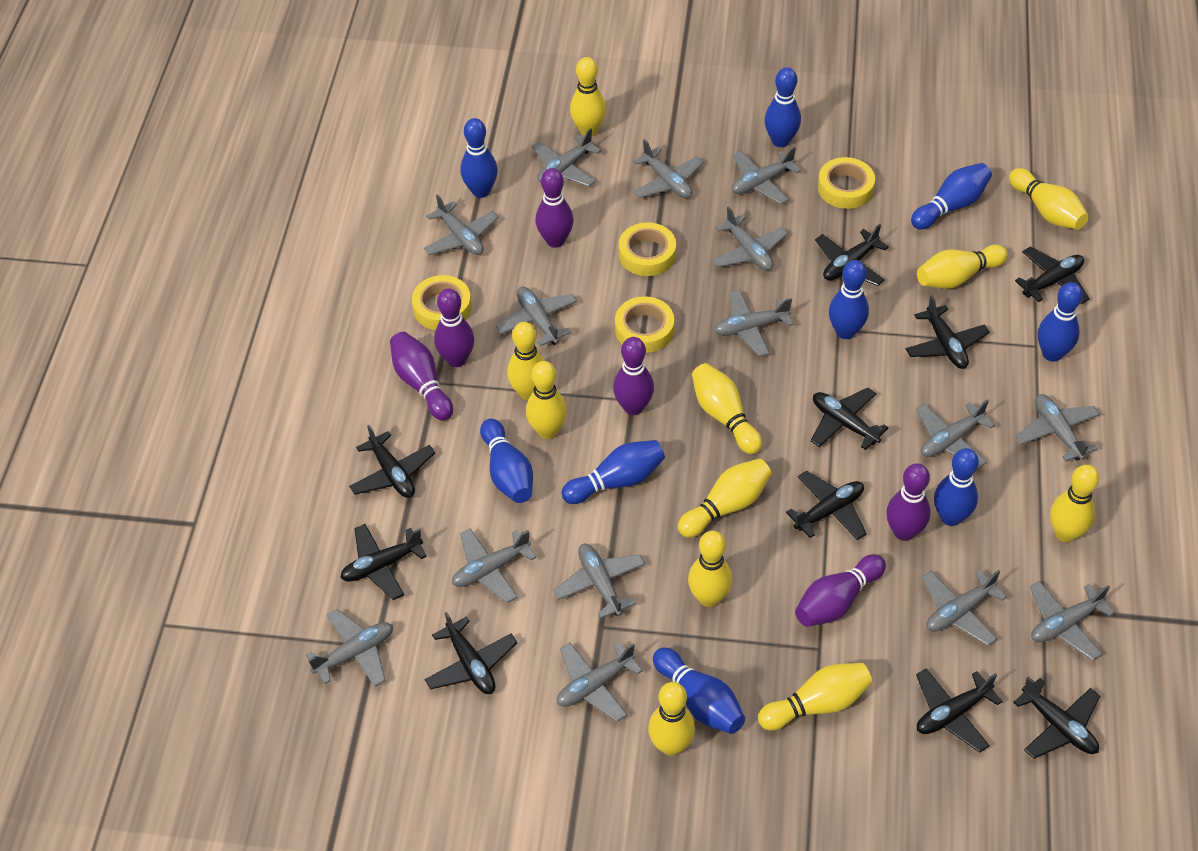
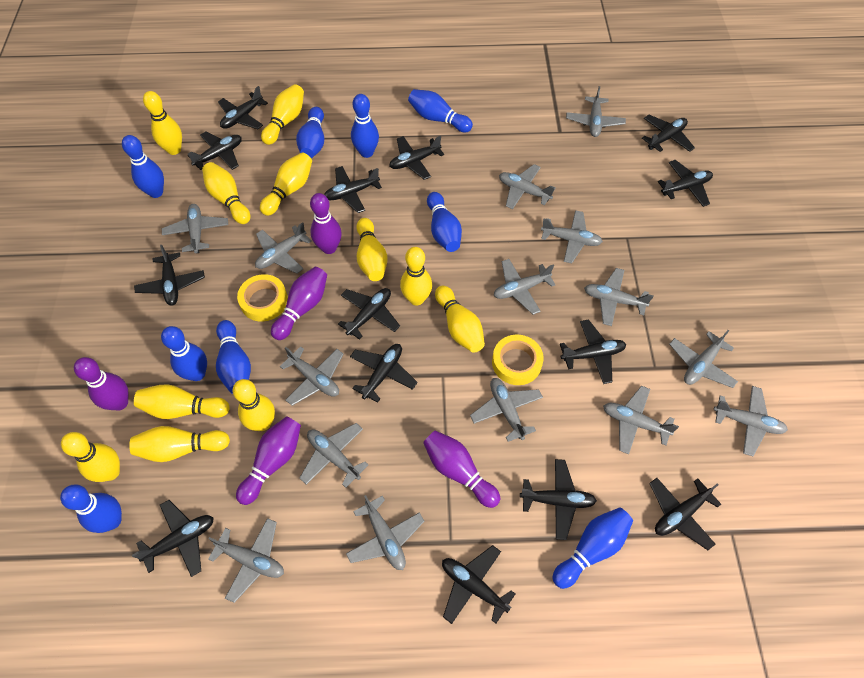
black plane: 10 -> 14
purple bowling pin: 6 -> 5
yellow tape: 4 -> 2

